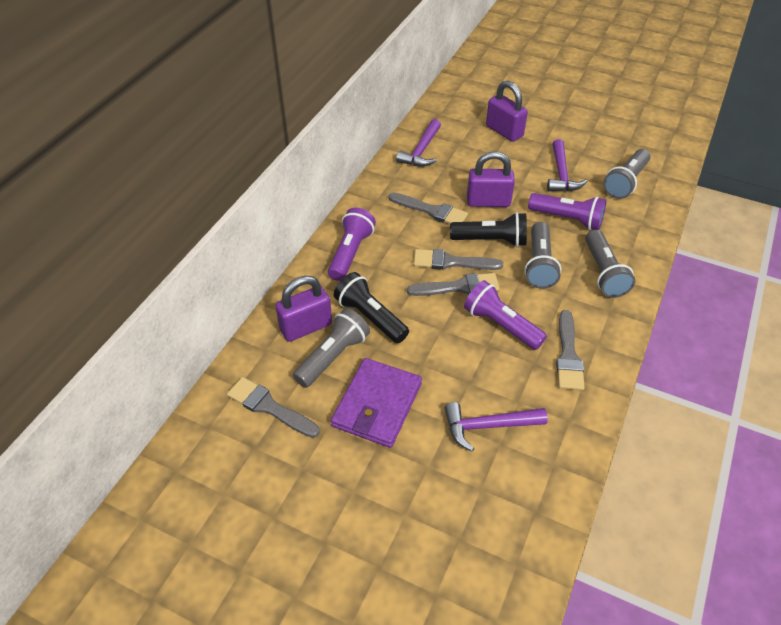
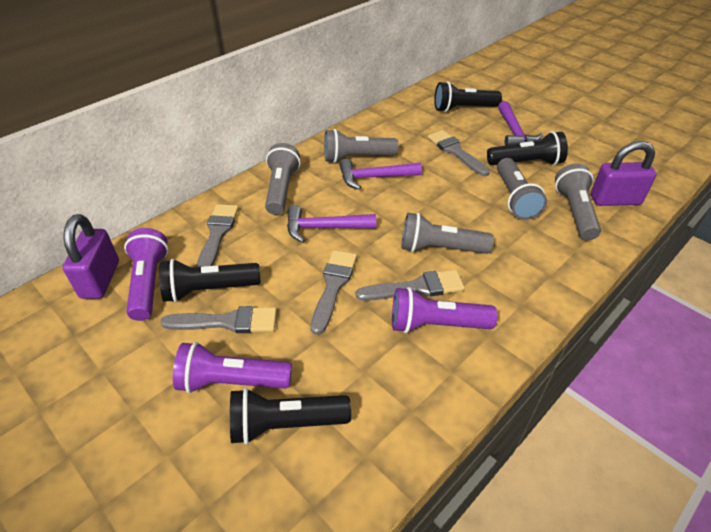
black flashlight: 2 -> 4
grey flashlight: 4 -> 5
purple padlock: 3 -> 2
purple wallet: 1 -> 0

